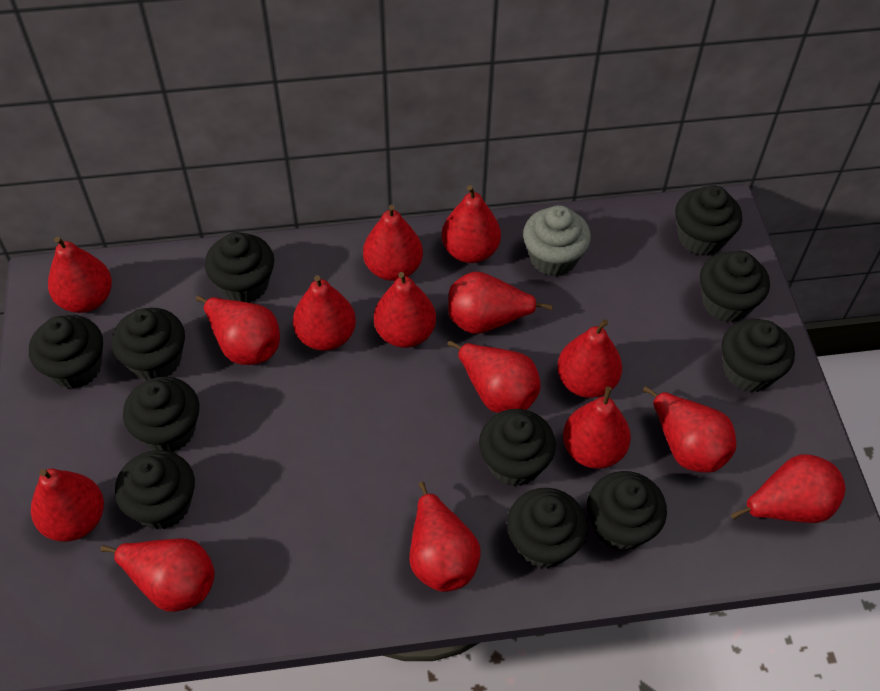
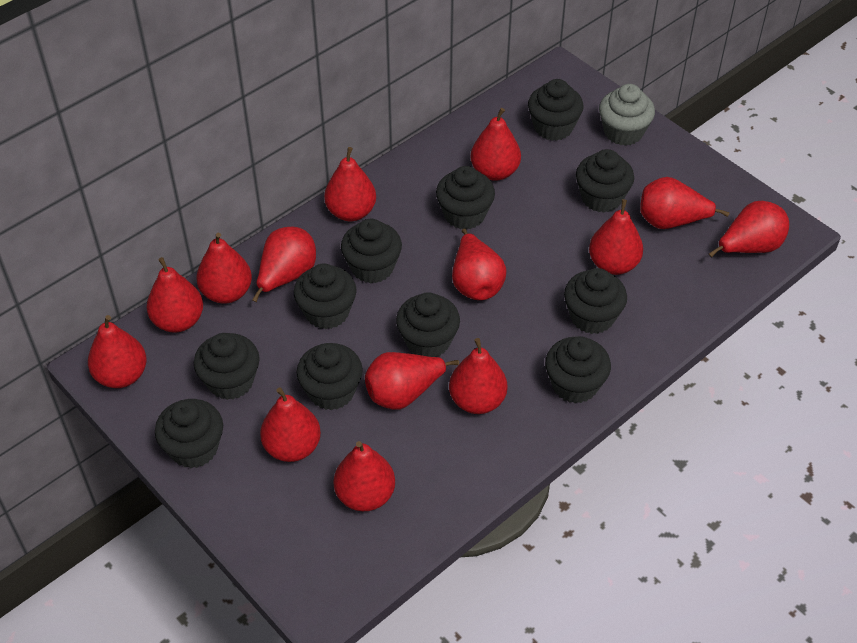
red pear: 15 -> 14

